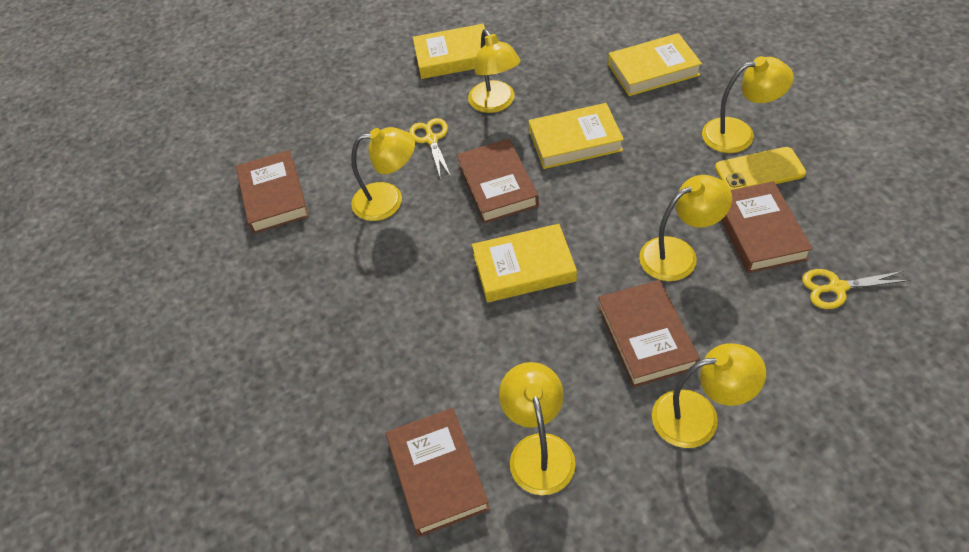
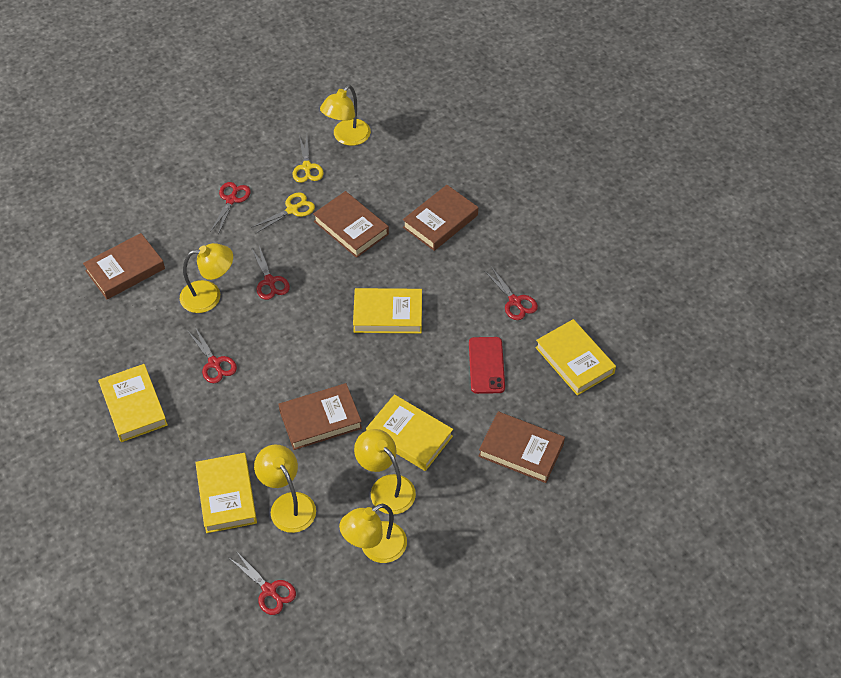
red phone: 0 -> 1
red scissors: 0 -> 5
yellow book: 4 -> 5
yellow lamp: 6 -> 5
yellow phone: 1 -> 0

